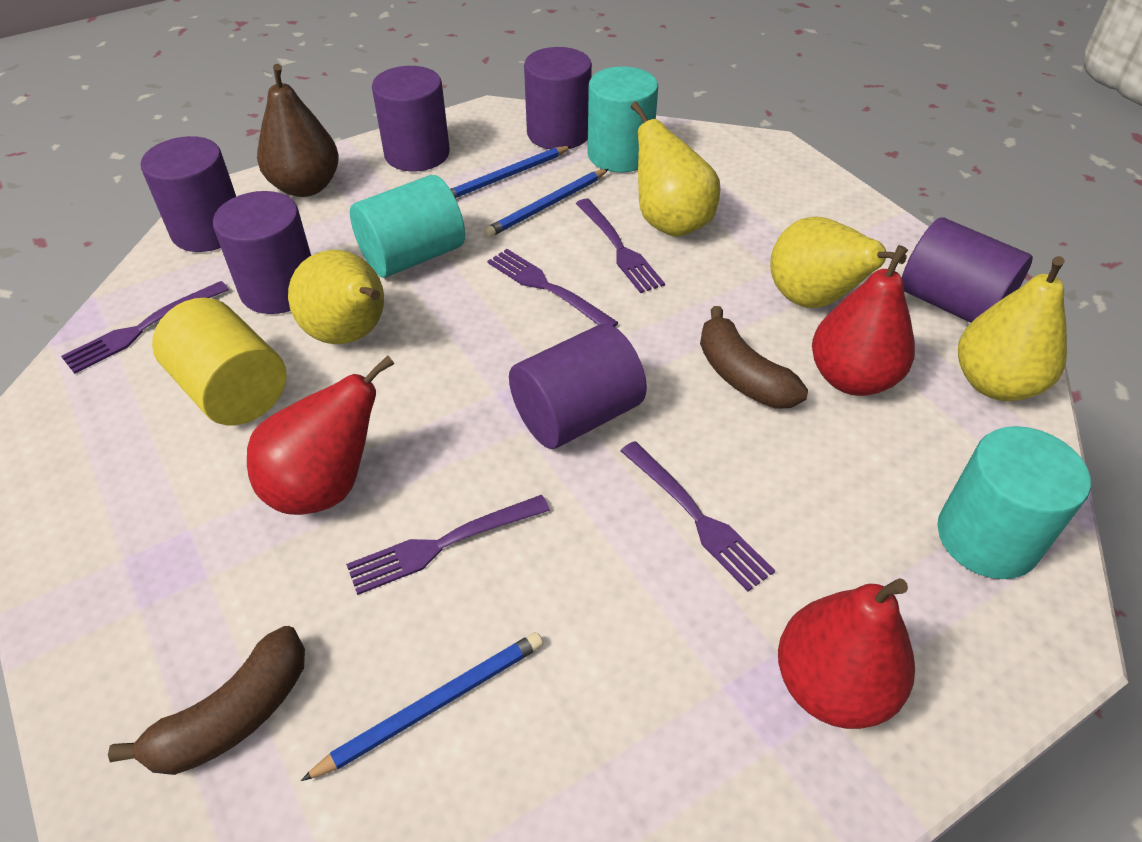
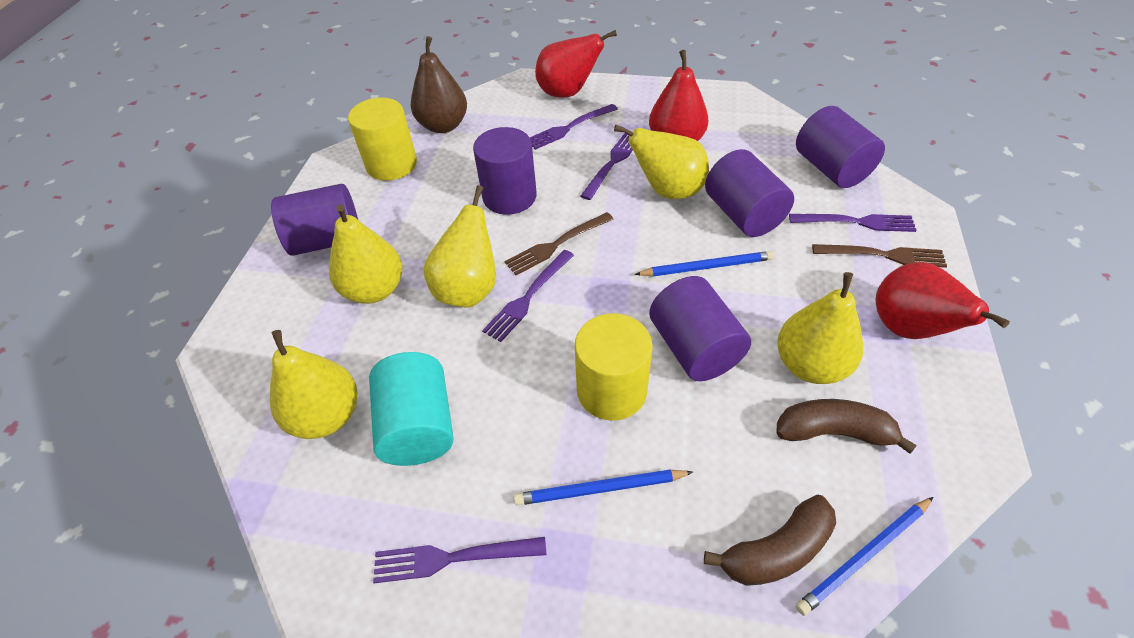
brown fork: 0 -> 2
purple cylinder: 6 -> 5
turquoise cylinder: 3 -> 1
yellow cylinder: 1 -> 2
yellow pear: 4 -> 5

